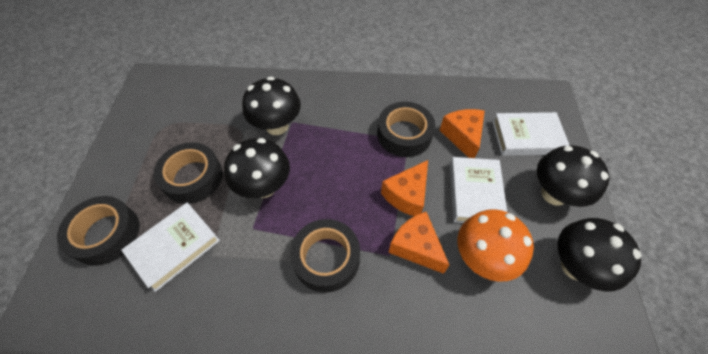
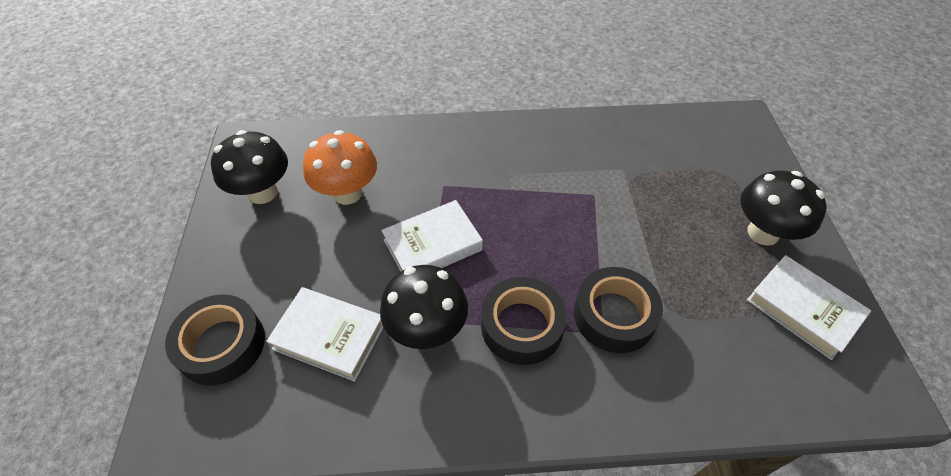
black mushroom: 4 -> 3
black tape: 4 -> 3
orange cheese: 3 -> 0

